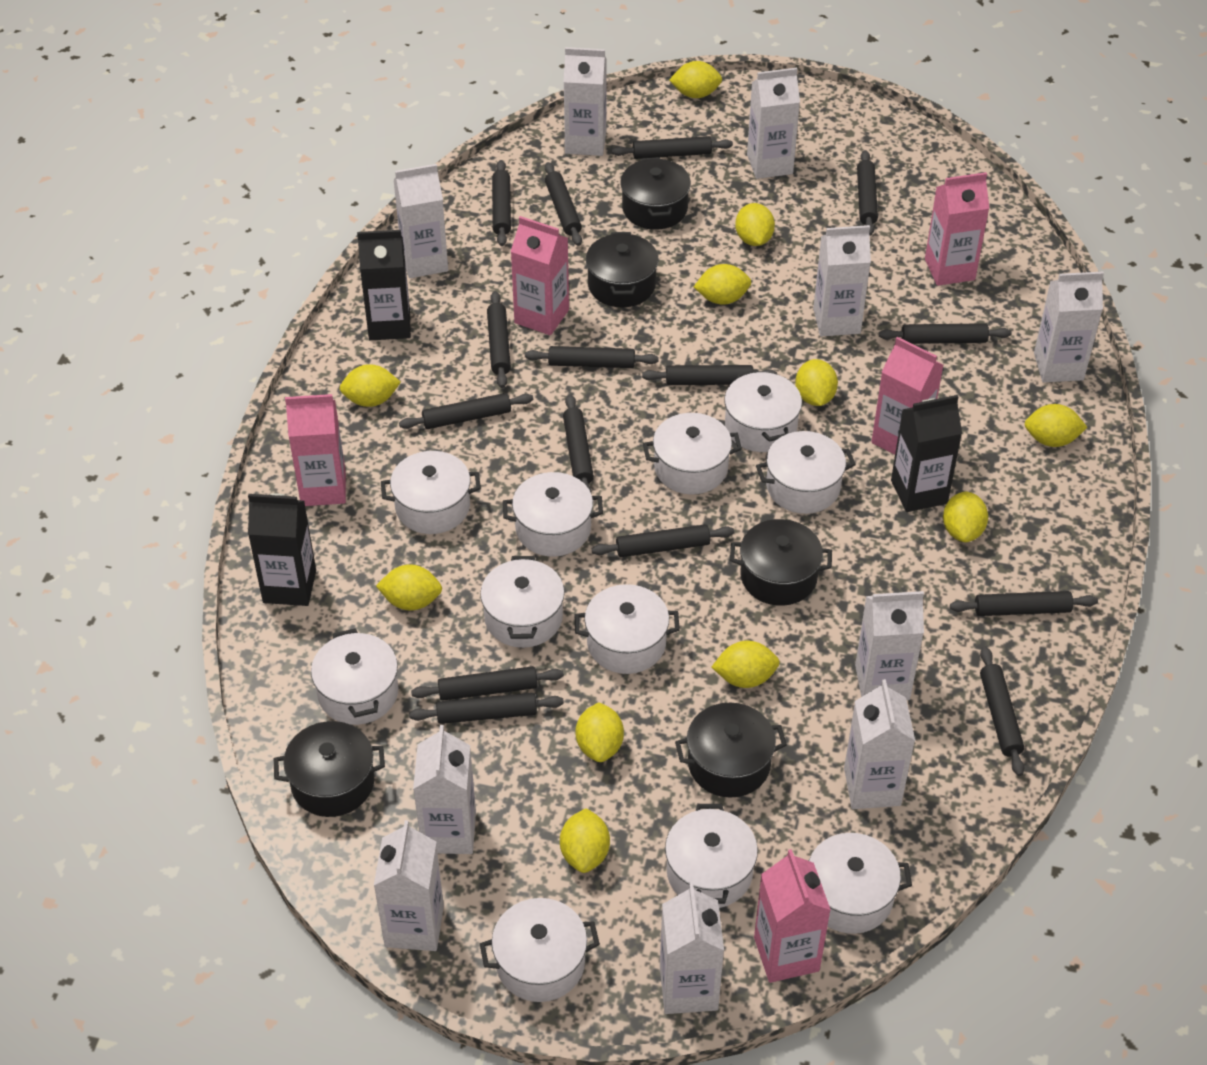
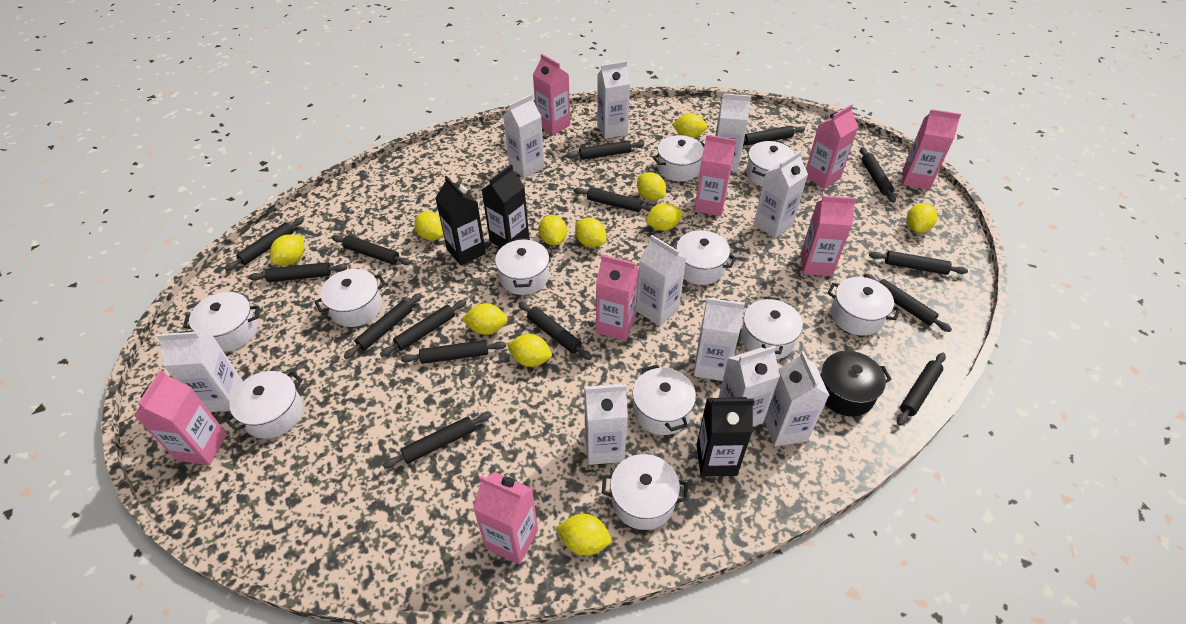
black pot: 5 -> 1
pink carton: 5 -> 8

